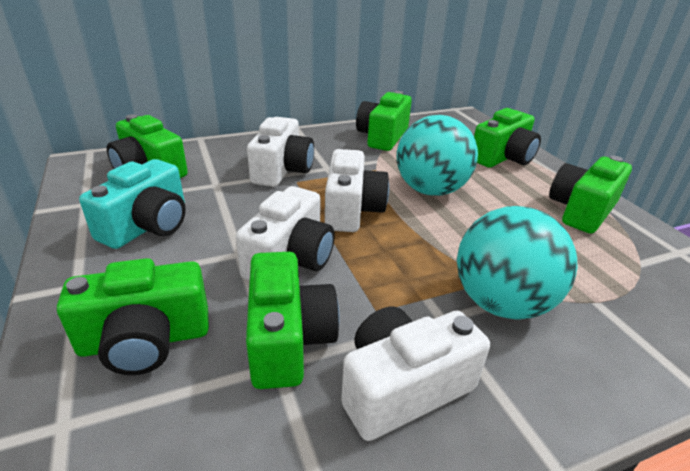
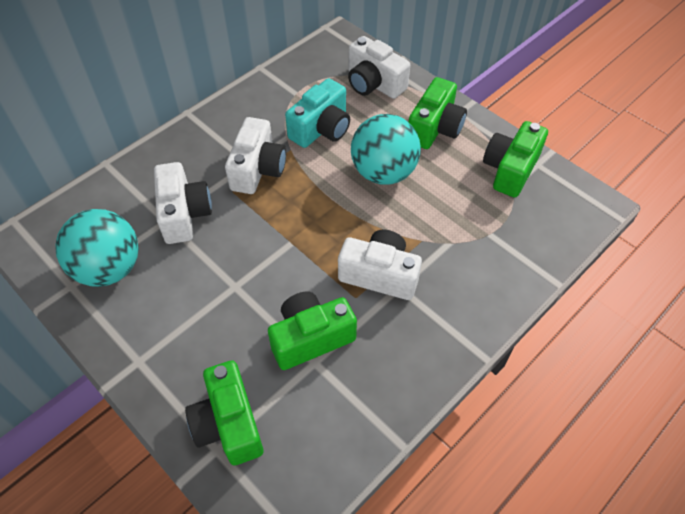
green camera: 6 -> 4

